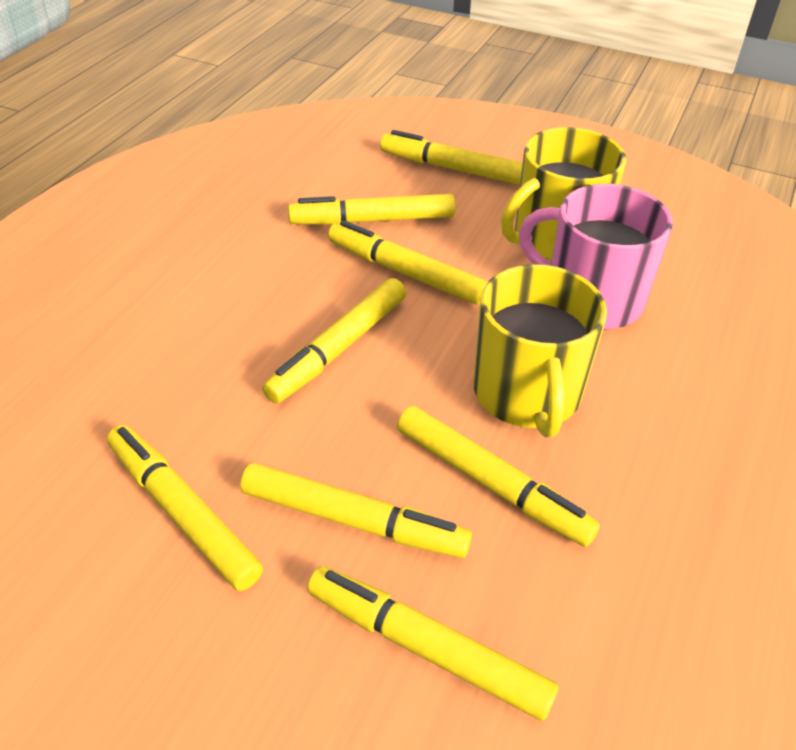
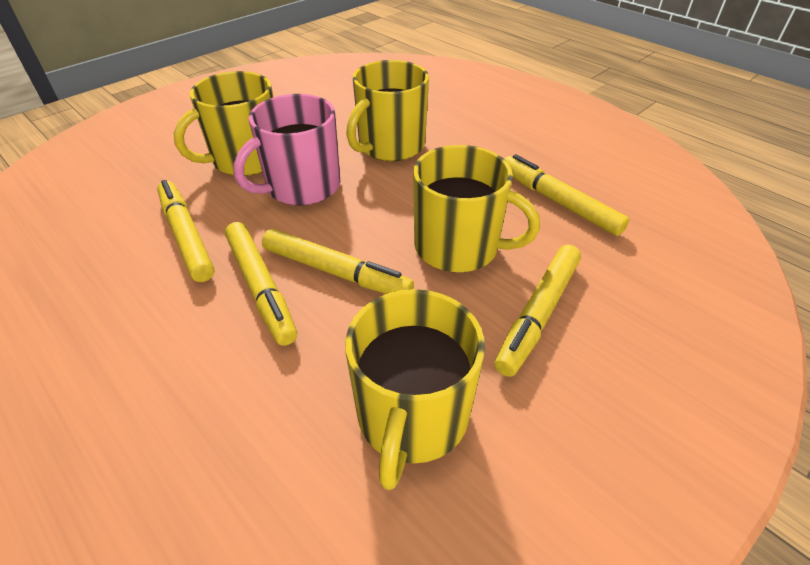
yellow marker: 8 -> 5
yellow mug: 2 -> 4

